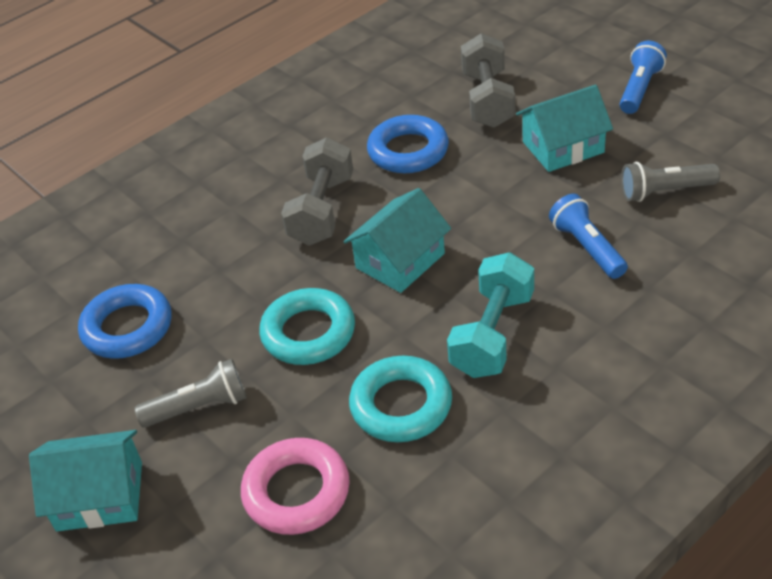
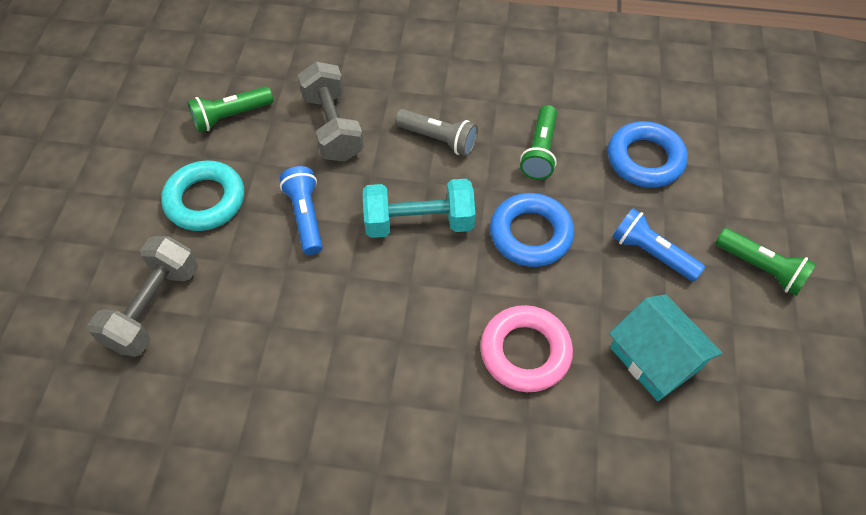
green flashlight: 0 -> 3
grey flashlight: 2 -> 1
turquoise house: 3 -> 1
turquoise ring: 2 -> 1

